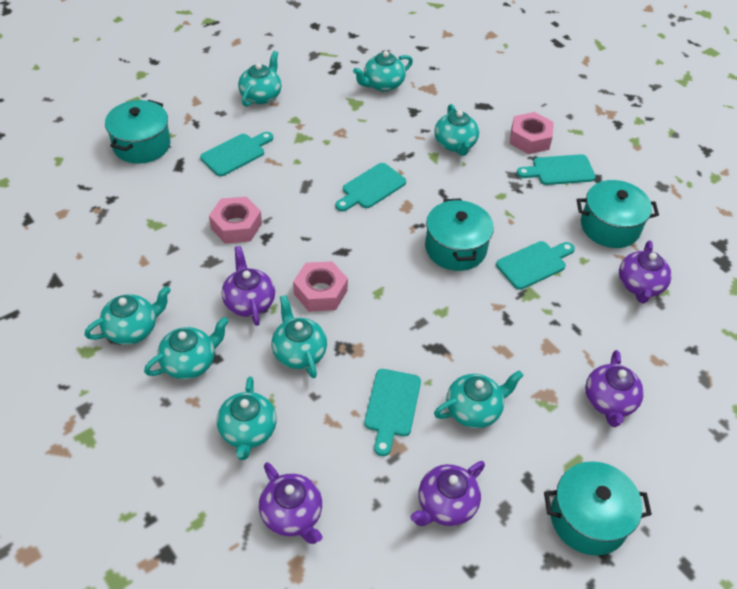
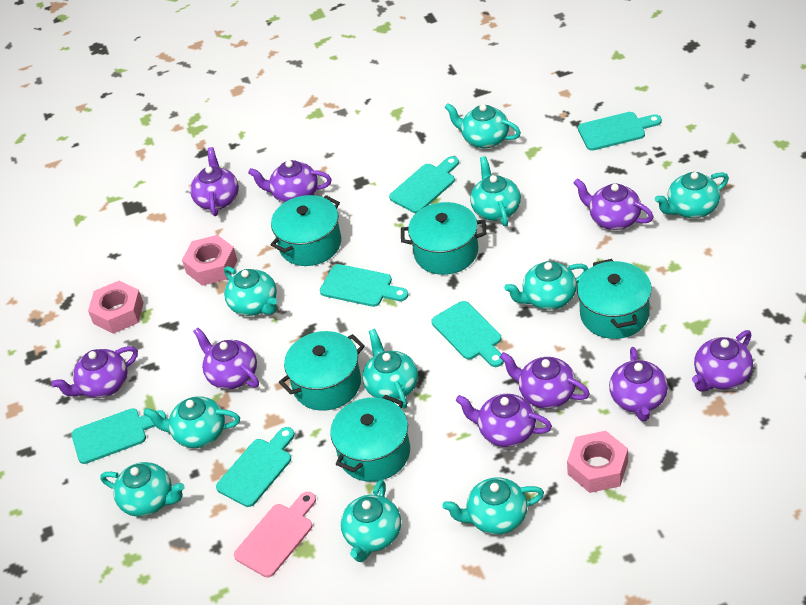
pink cutting board: 0 -> 1
purple teapot: 5 -> 9
turquoise cutting board: 5 -> 6
turquoise pot: 4 -> 5
turquoise teapot: 8 -> 10

